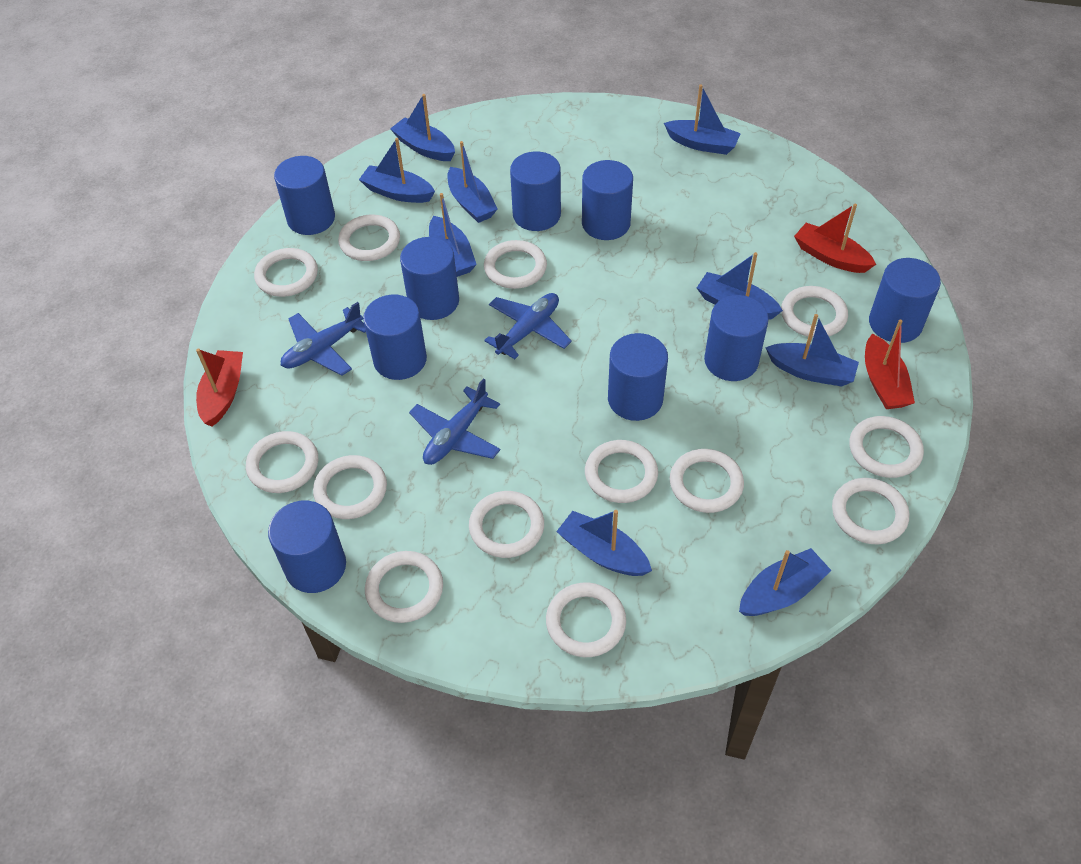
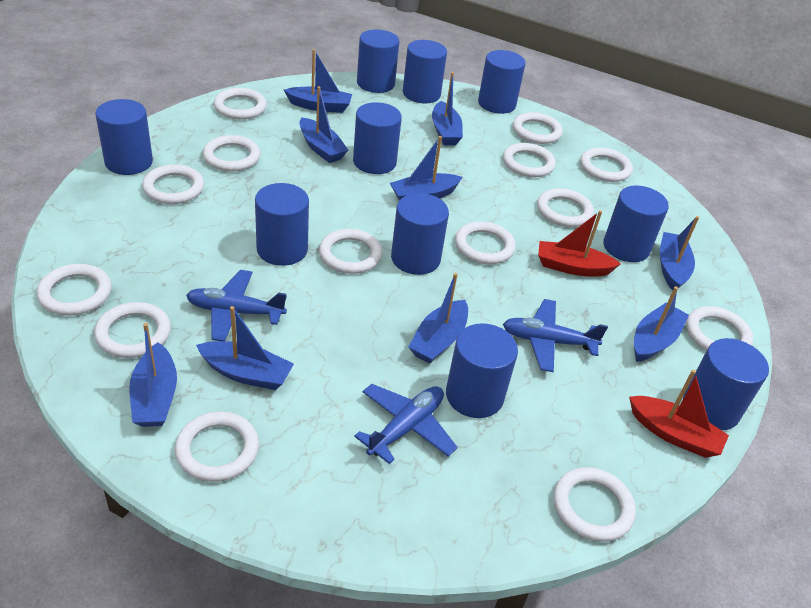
blue cylinder: 9 -> 10
red boat: 3 -> 2
white ring: 13 -> 14

